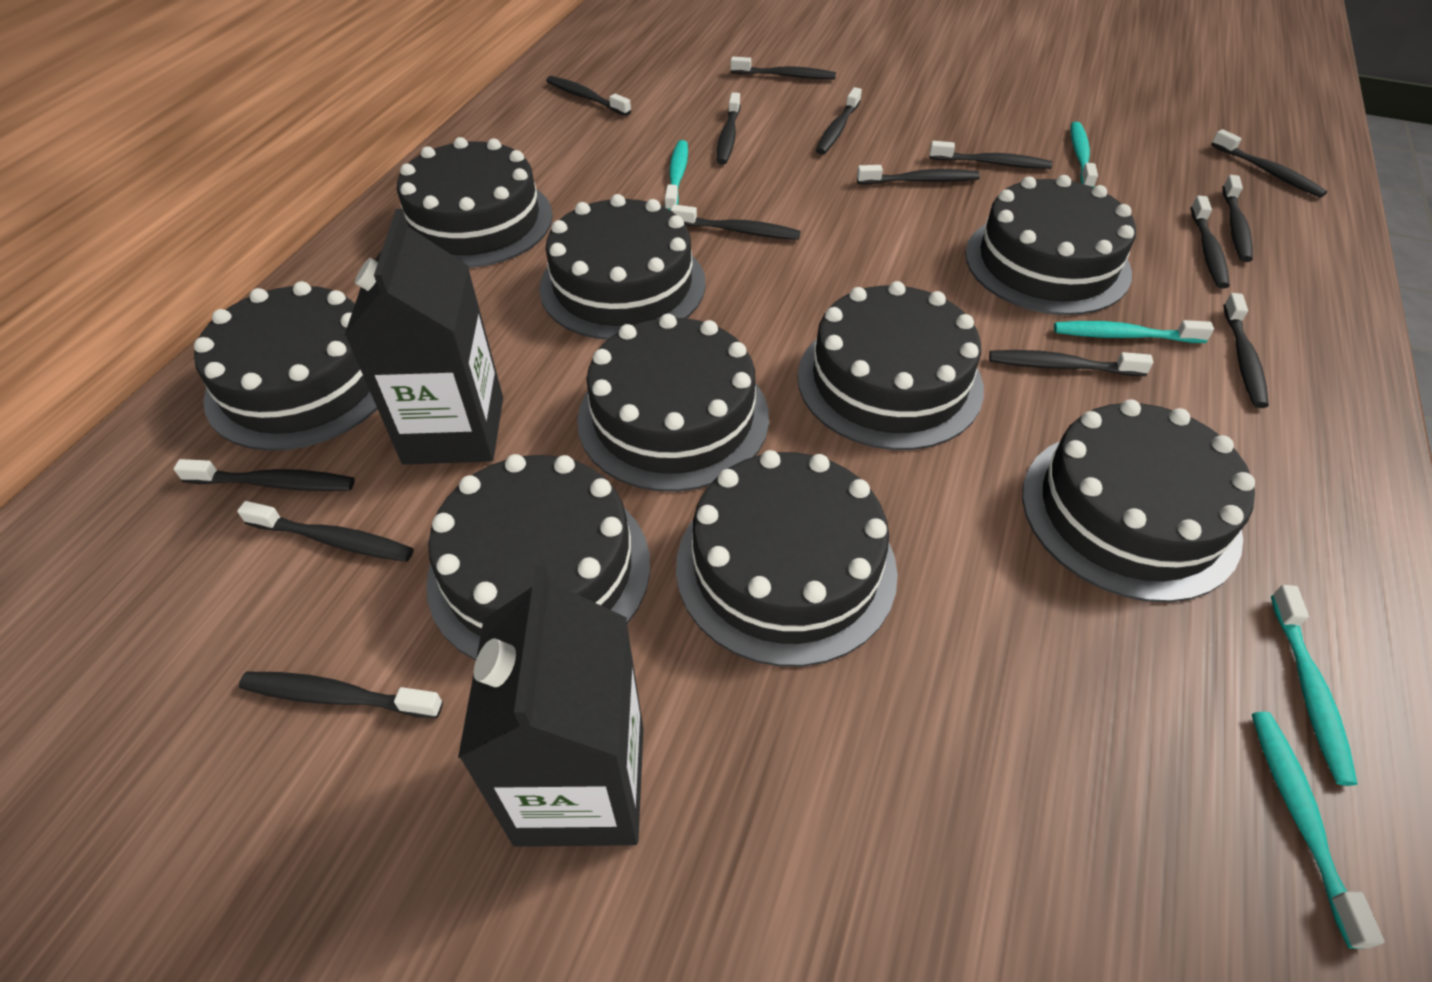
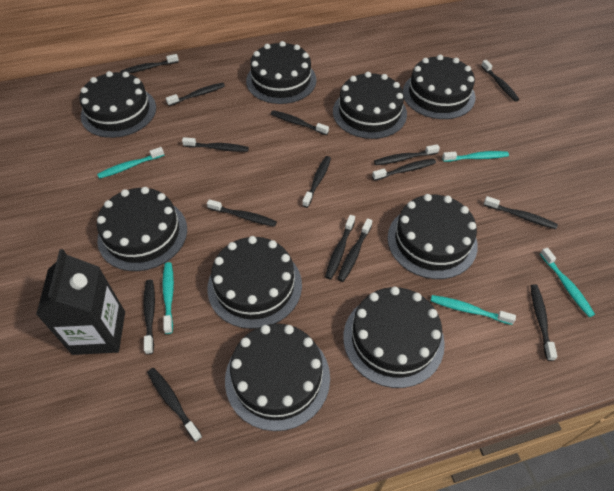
black carton: 2 -> 1

